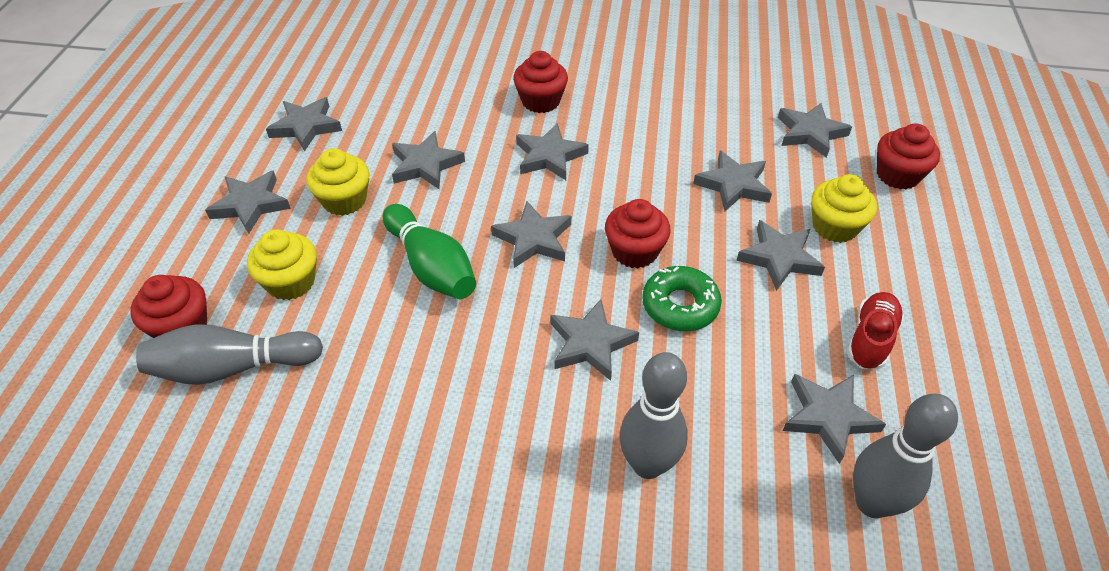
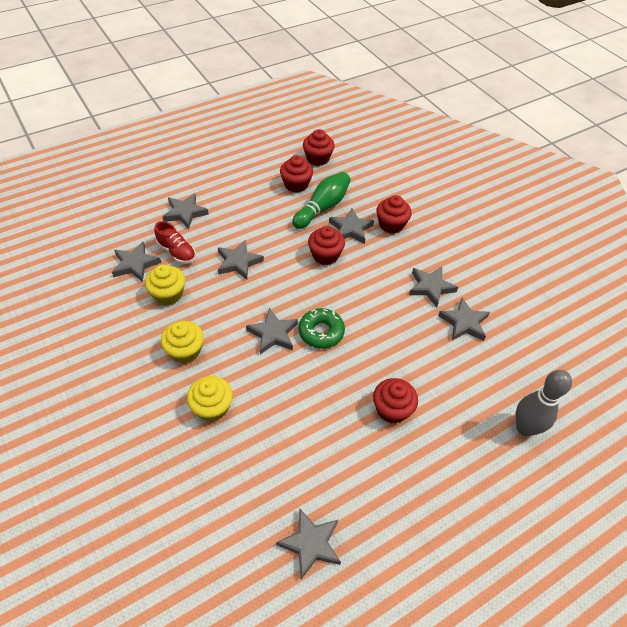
grey bowling pin: 3 -> 1
grey star: 10 -> 8
red cupcake: 4 -> 5

